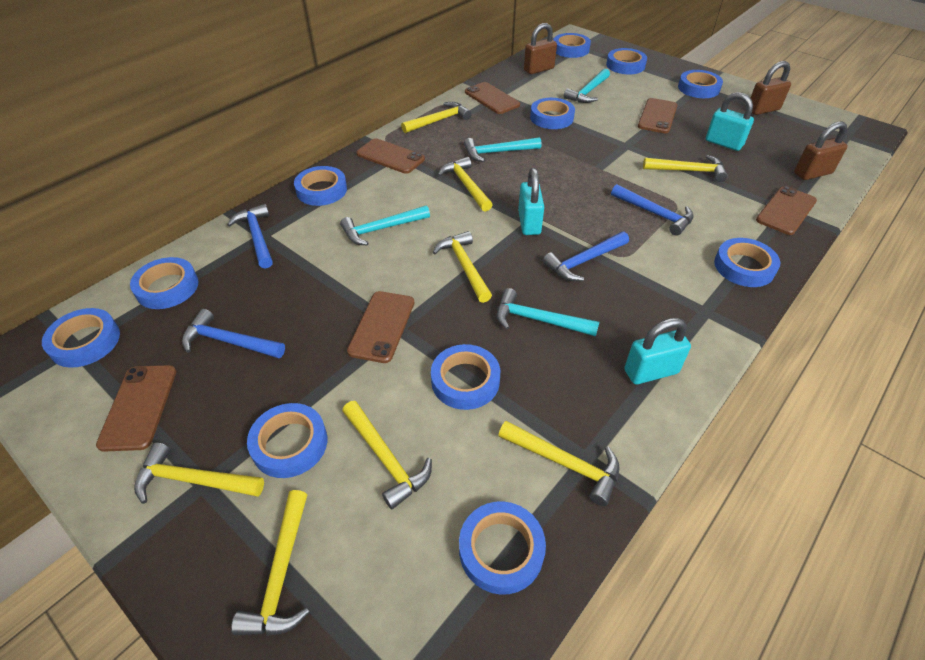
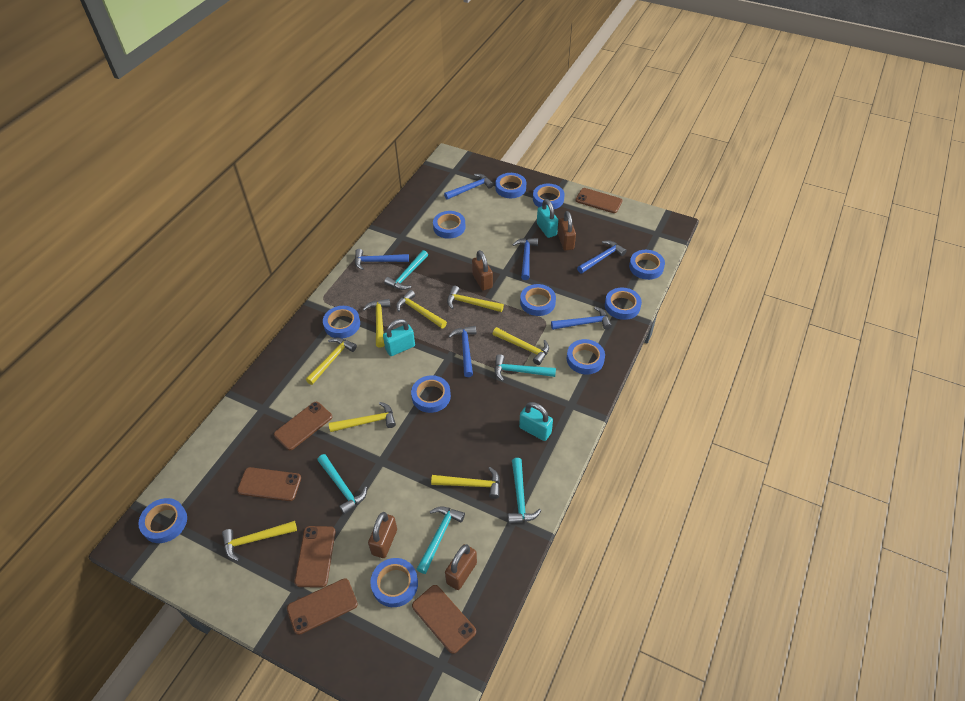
blue hammer: 4 -> 6
brown padlock: 3 -> 4
turquoise hammer: 4 -> 5

